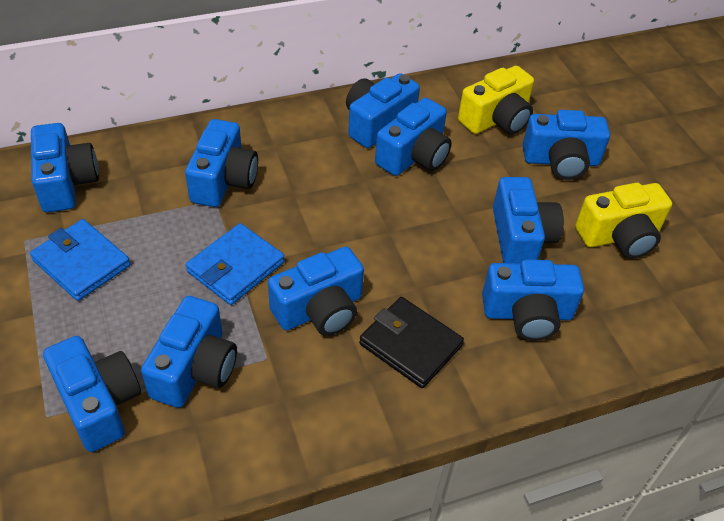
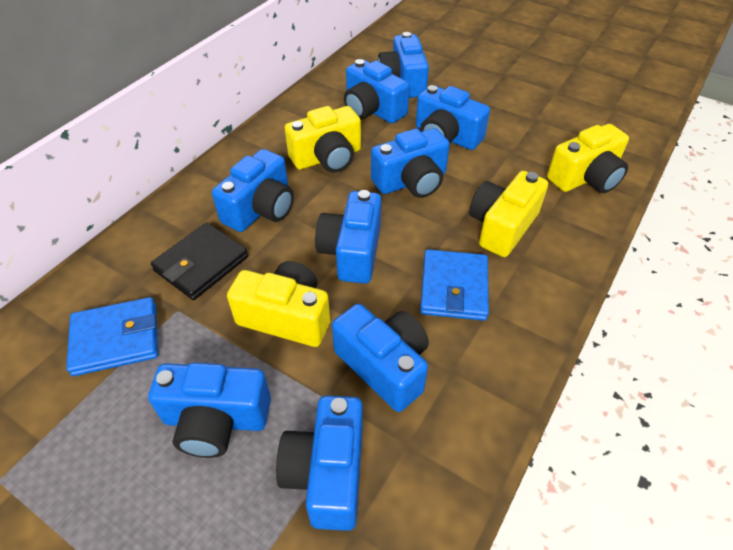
blue camera: 10 -> 9
yellow camera: 2 -> 4

